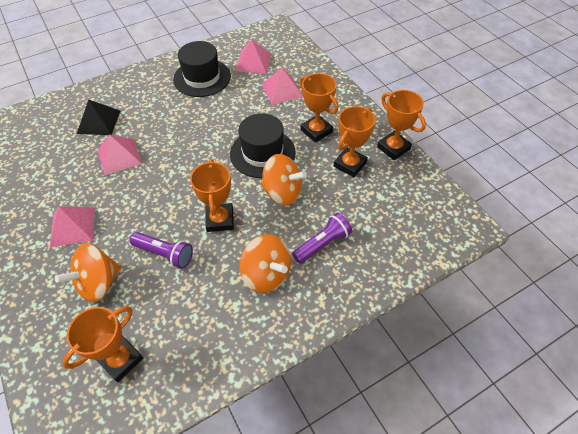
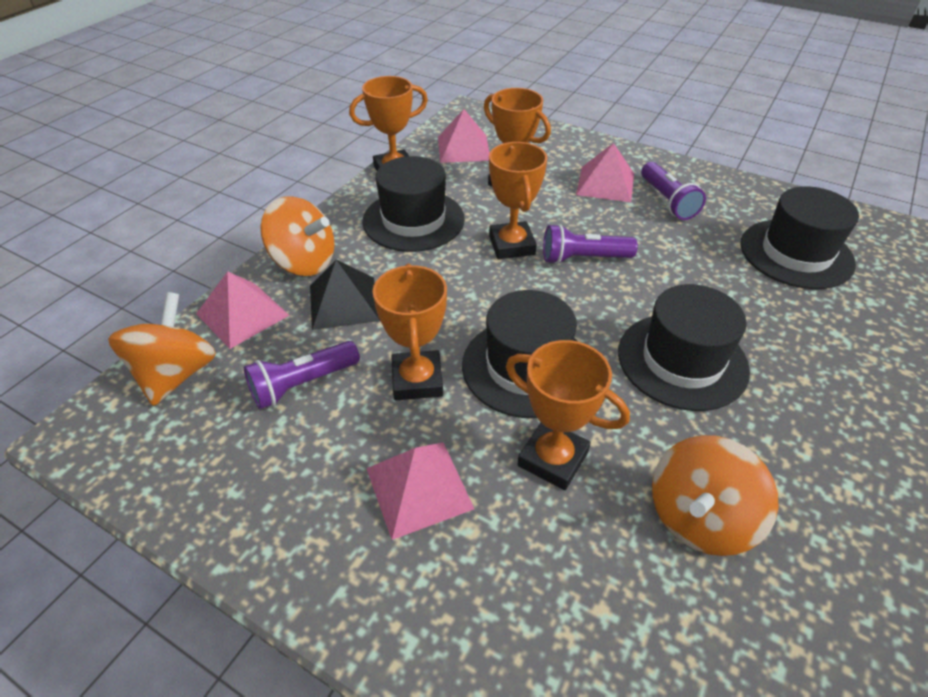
black hat: 2 -> 4
purple flashlight: 2 -> 3

